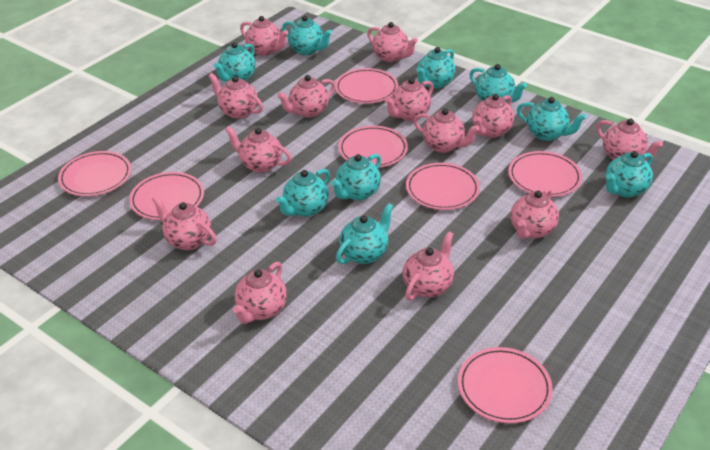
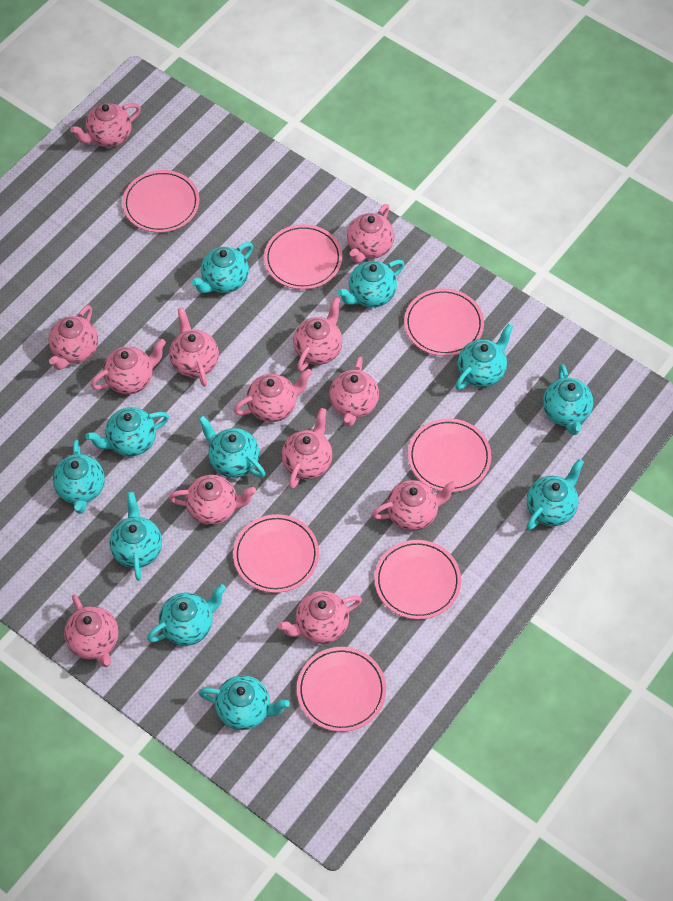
turquoise teapot: 9 -> 11

